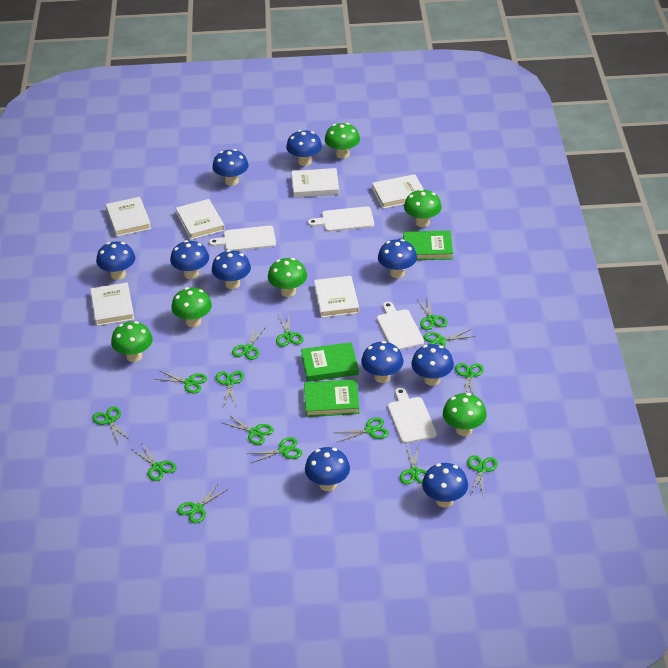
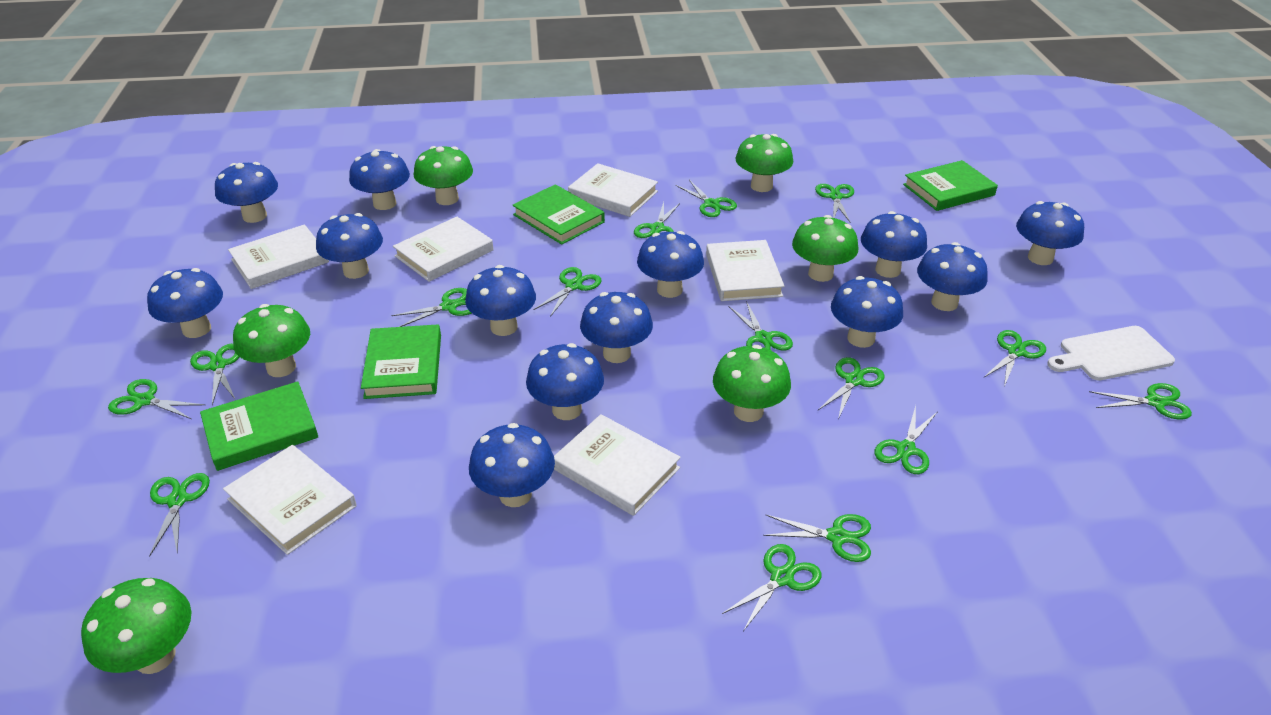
blue mushroom: 10 -> 13
green book: 3 -> 4
white cutting board: 4 -> 1

